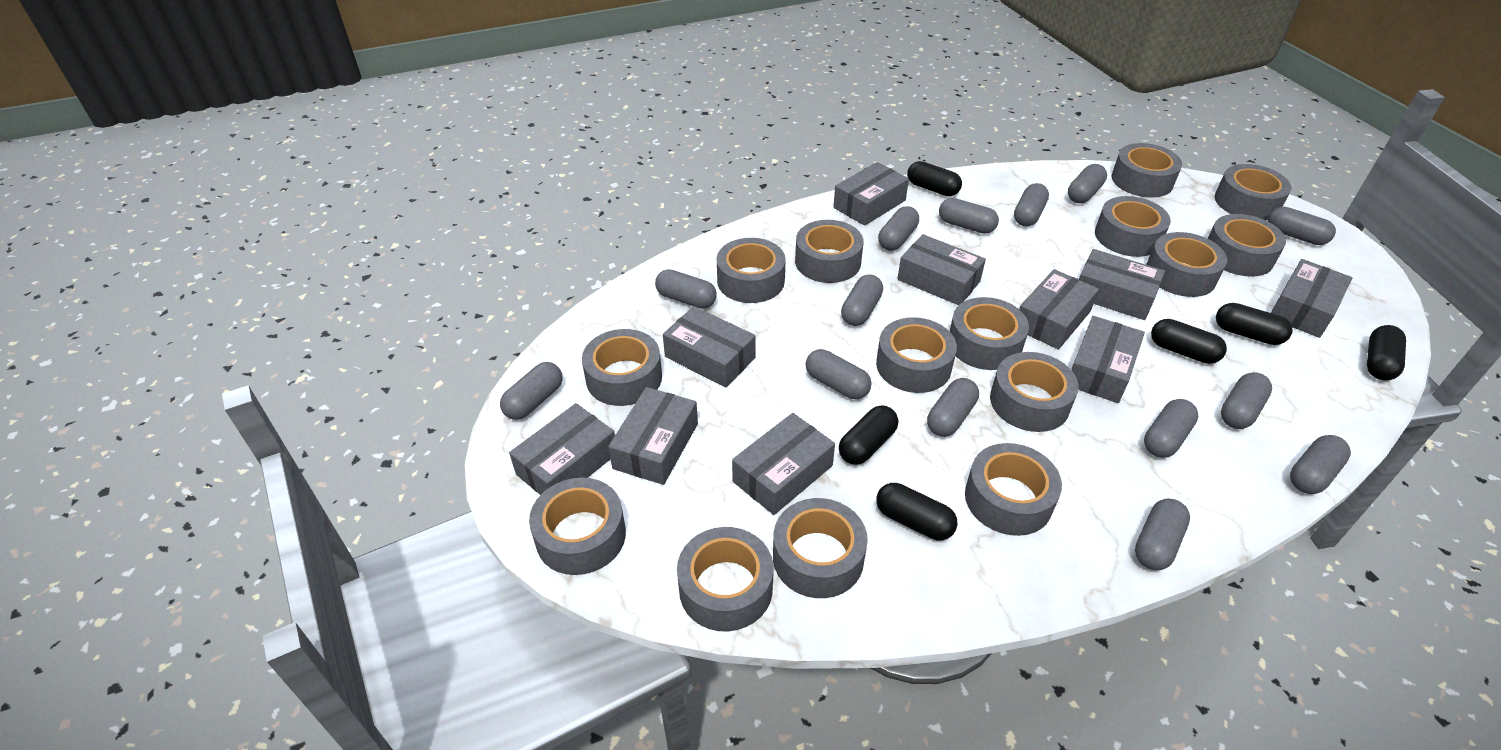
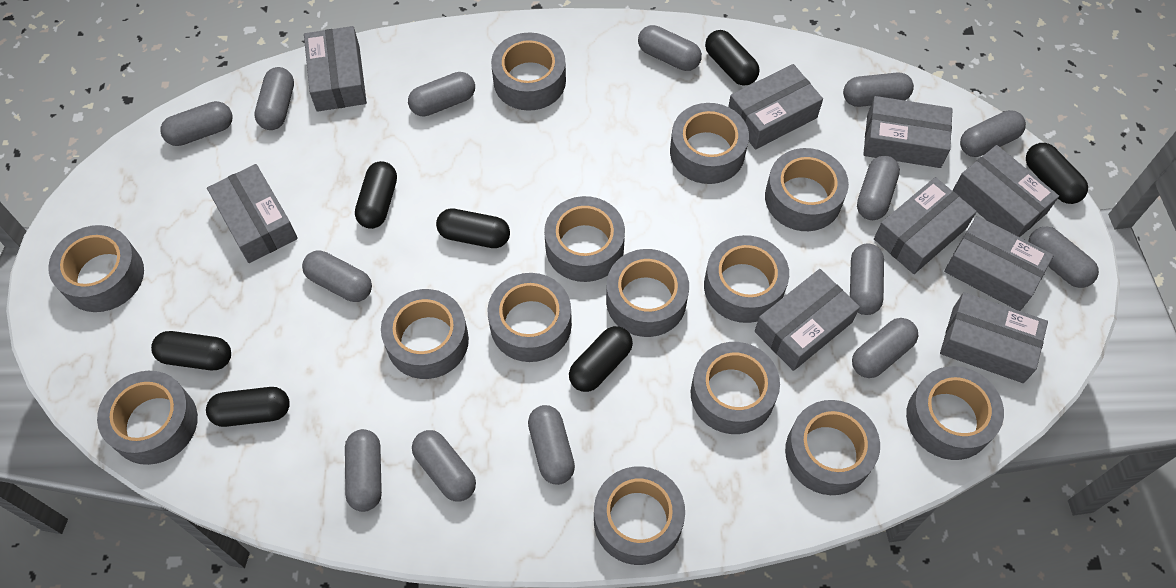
black capsule: 6 -> 7
grey box: 10 -> 9
grey tape: 15 -> 14

